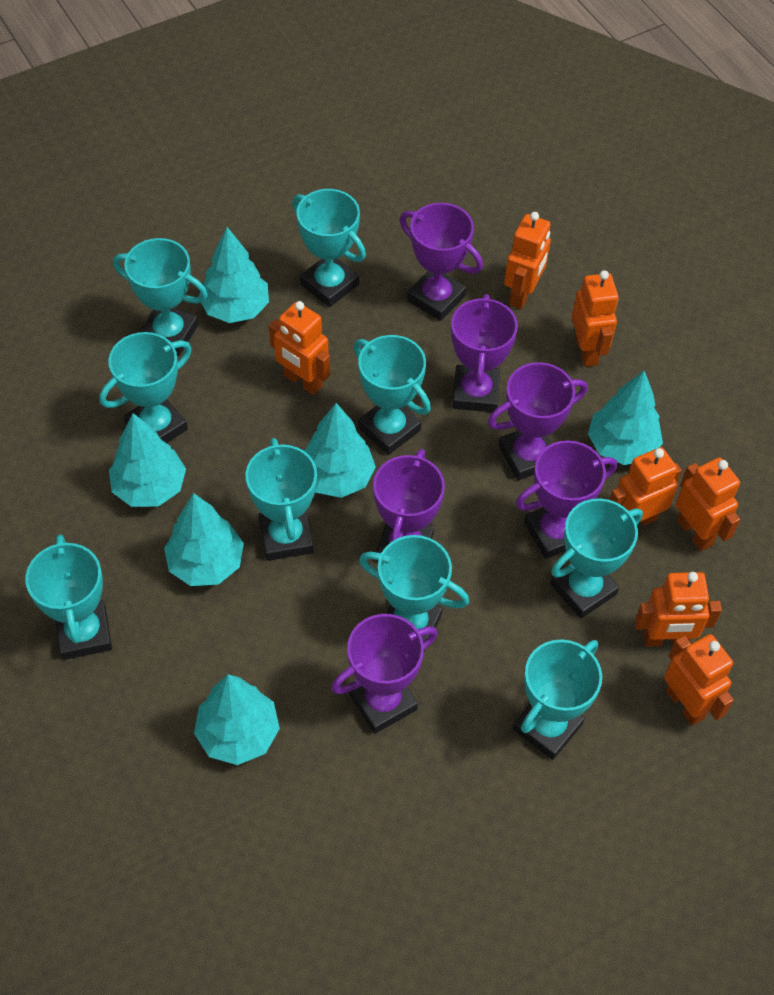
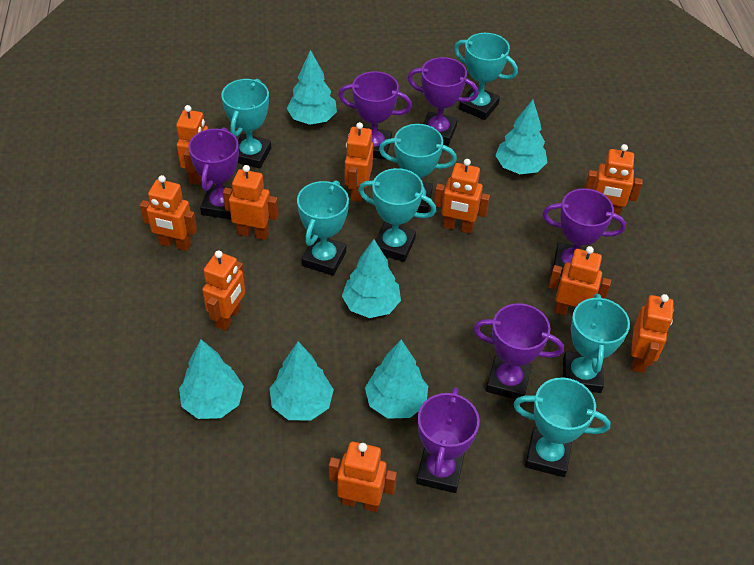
orange robot: 7 -> 10
turquoise trophy: 9 -> 7

